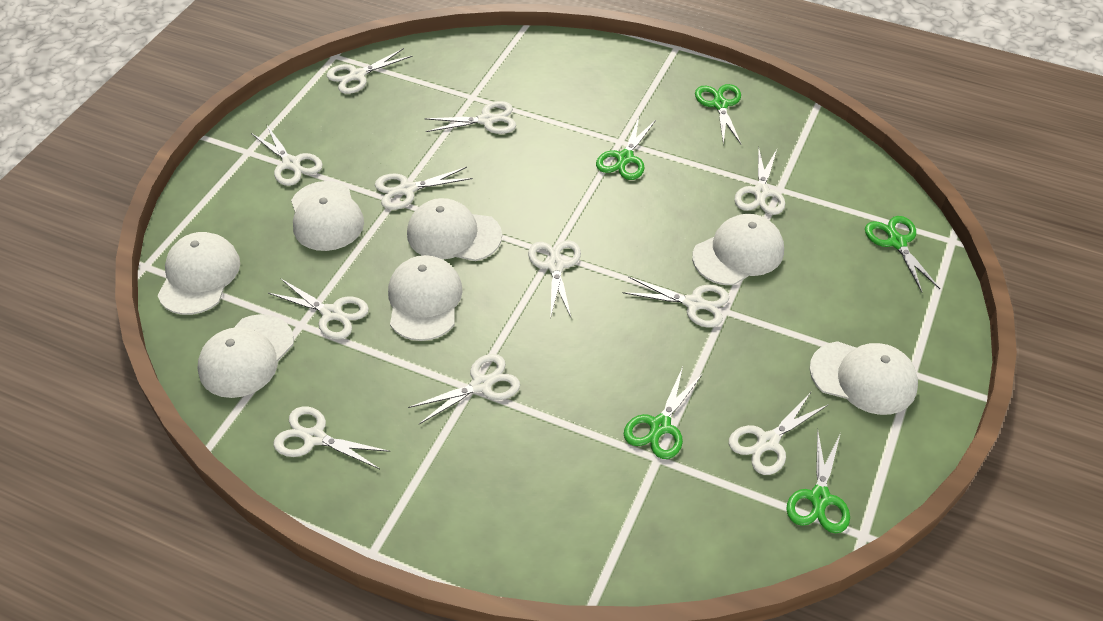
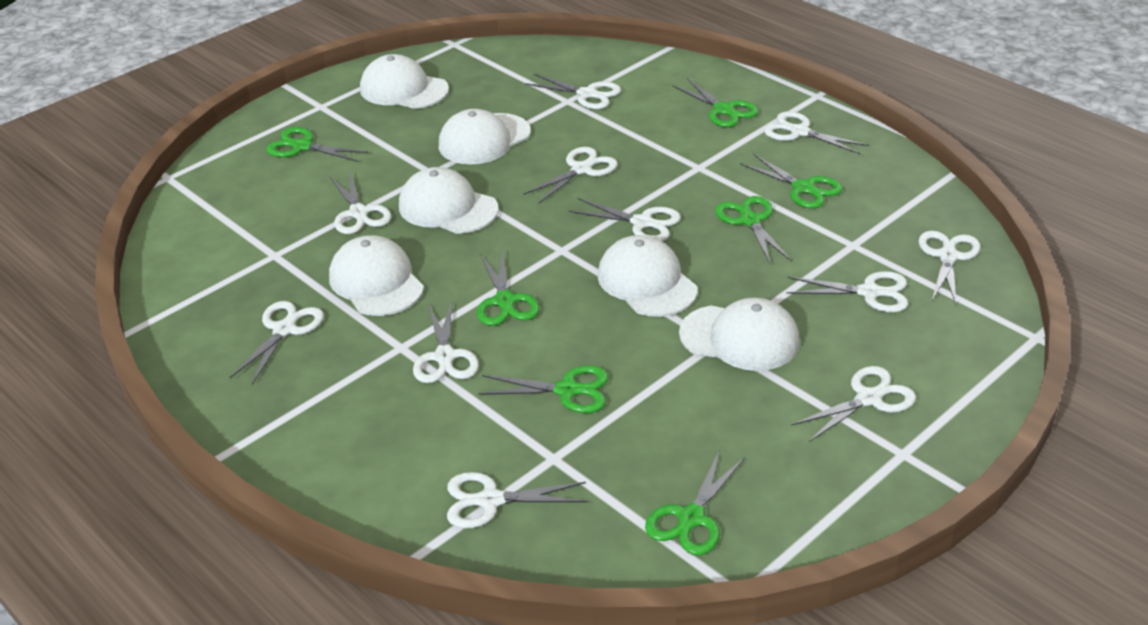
green scissors: 5 -> 7
white cap: 7 -> 6

